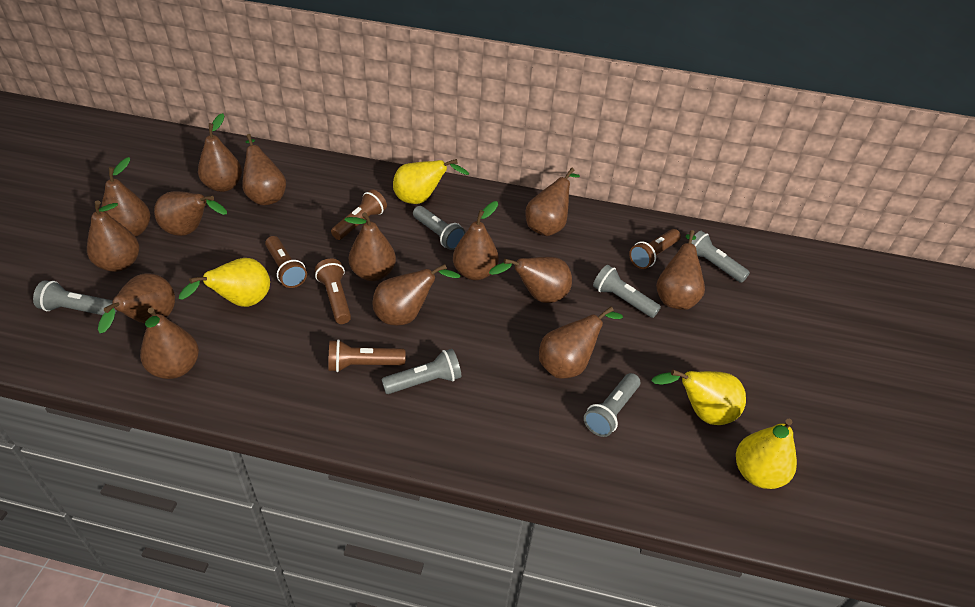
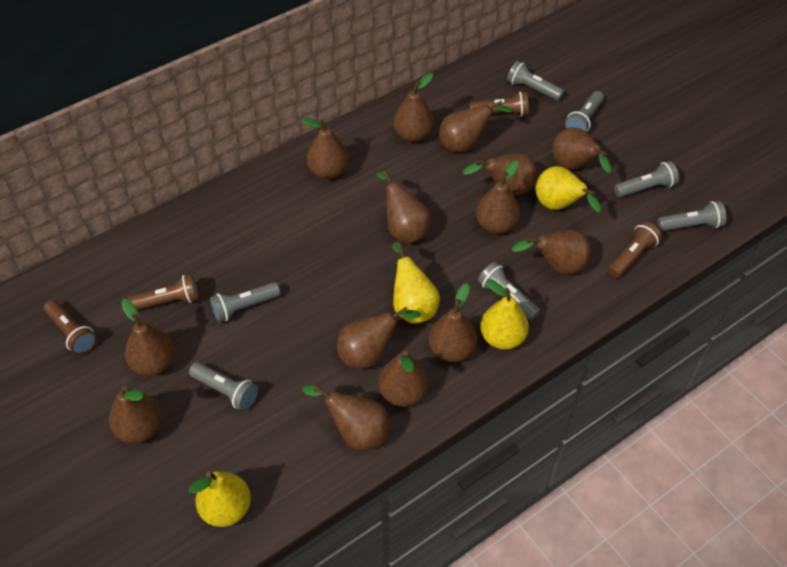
brown flashlight: 5 -> 4
grey flashlight: 6 -> 7

